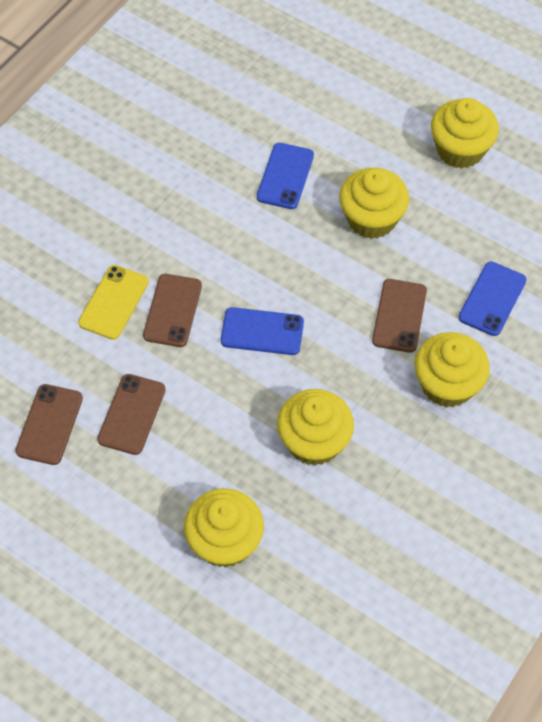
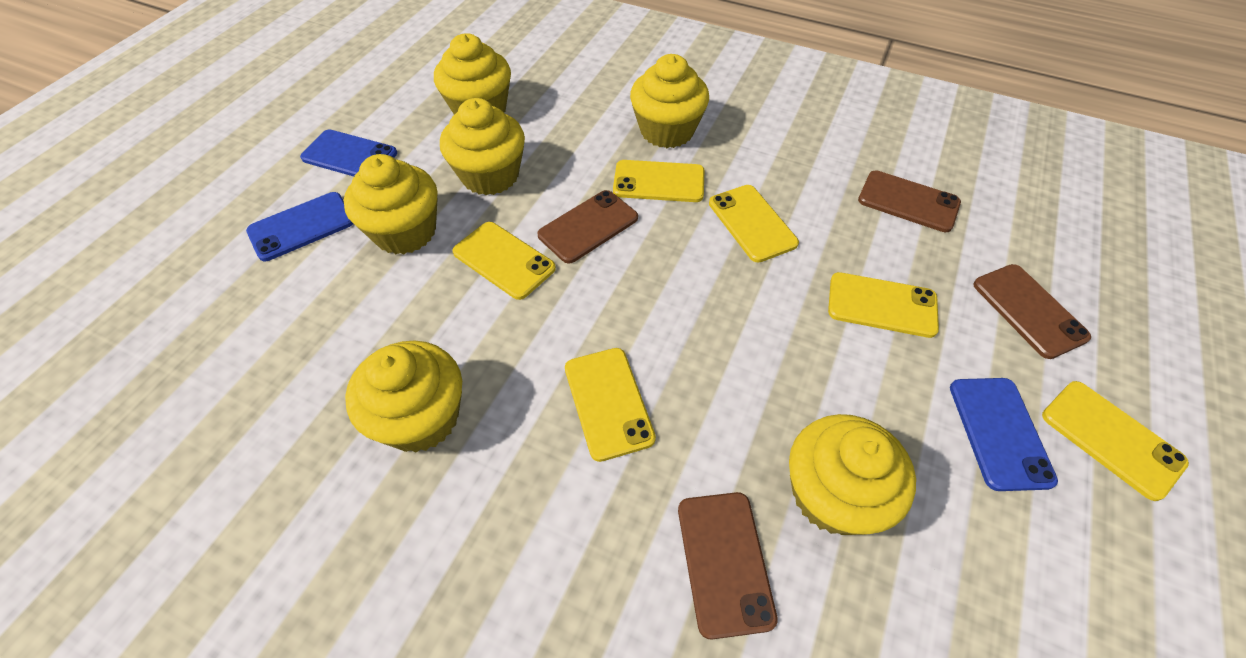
yellow cupcake: 5 -> 6
yellow phone: 1 -> 6

